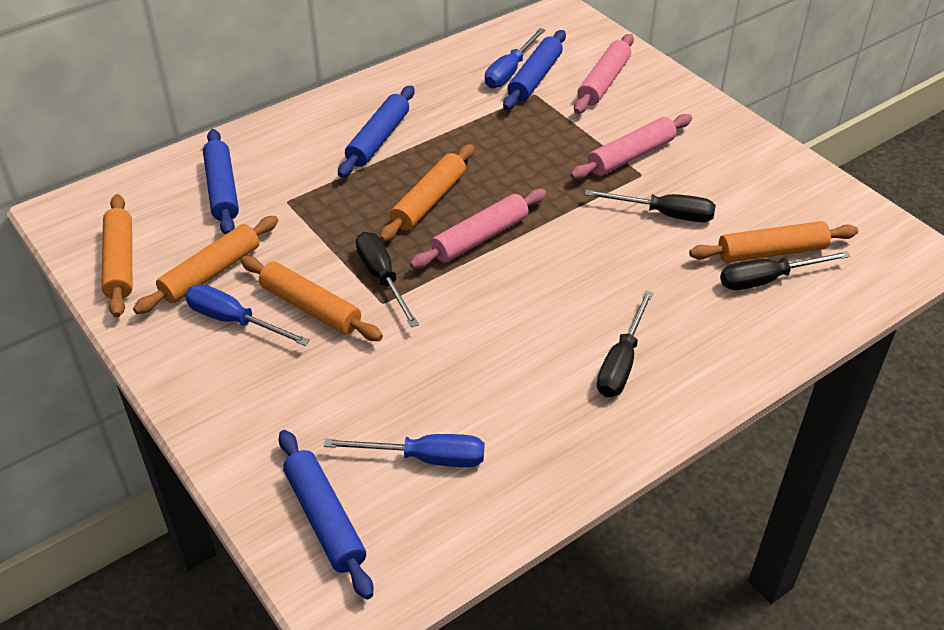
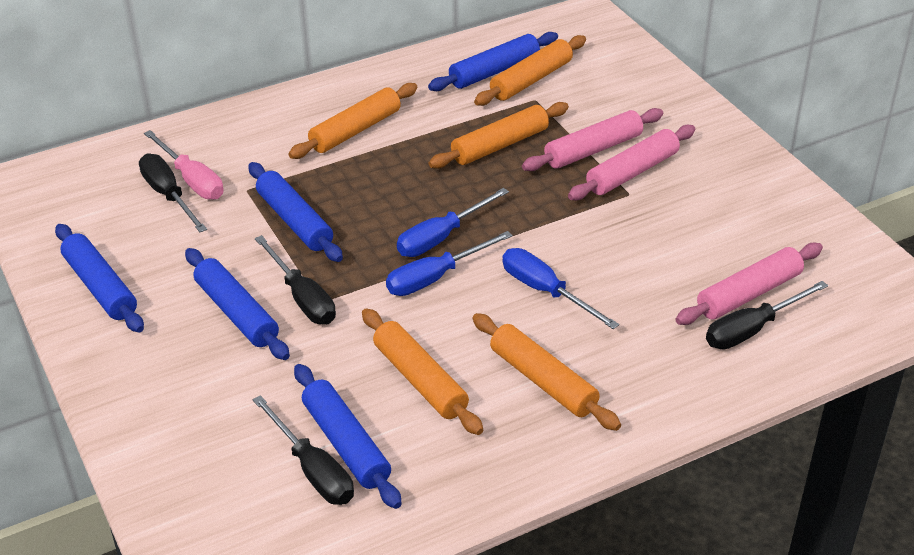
blue rolling pin: 4 -> 5
pink screwdriver: 0 -> 1

